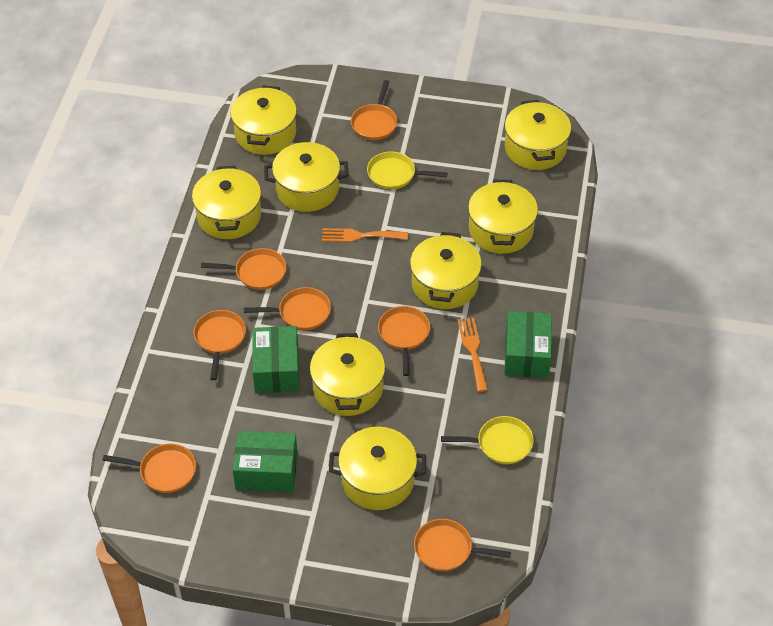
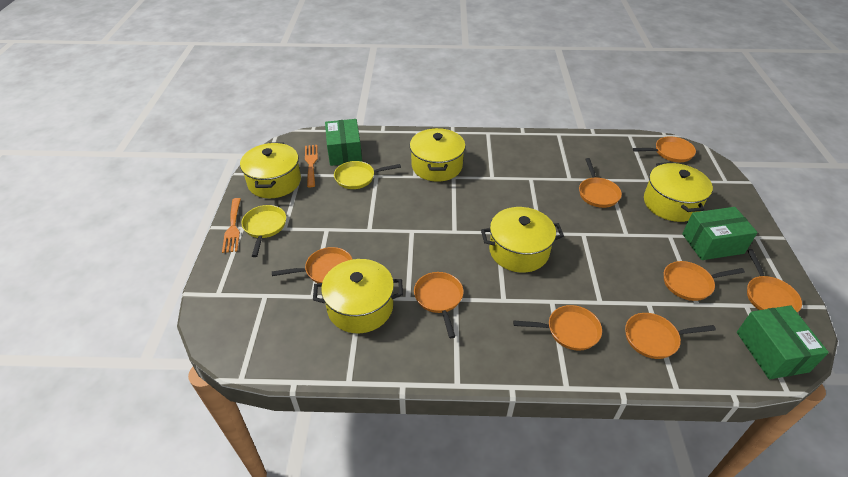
orange pan: 7 -> 8
yellow pot: 8 -> 5

